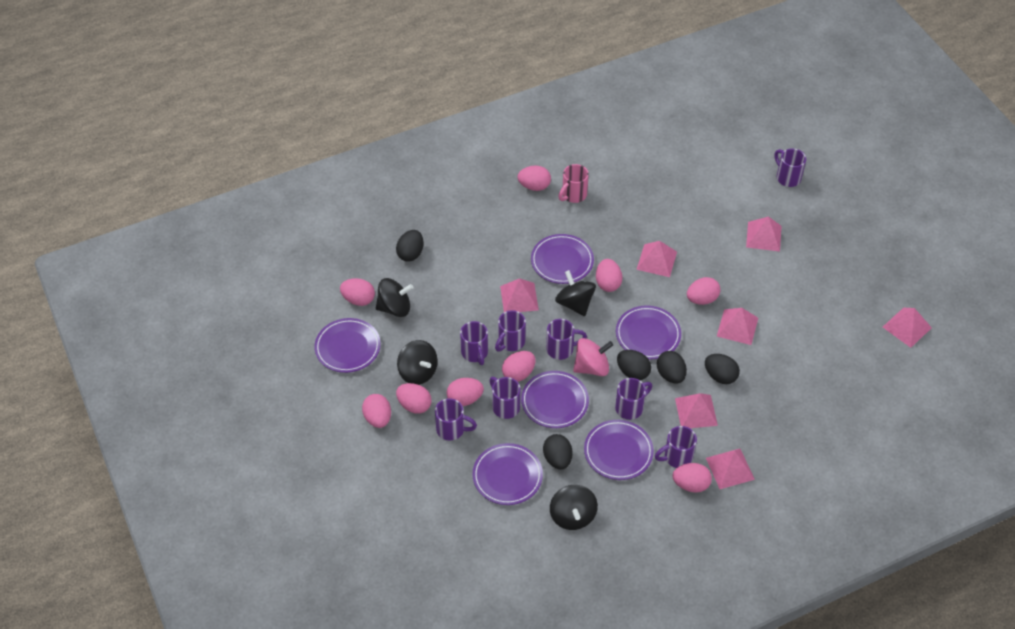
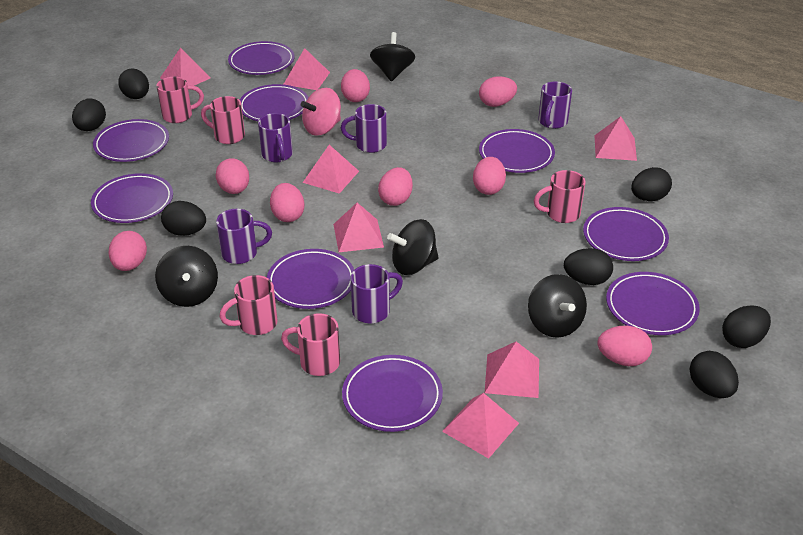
black egg: 5 -> 7
pink egg: 9 -> 8
pink mug: 1 -> 5
purple mug: 8 -> 5
purple plate: 6 -> 9

